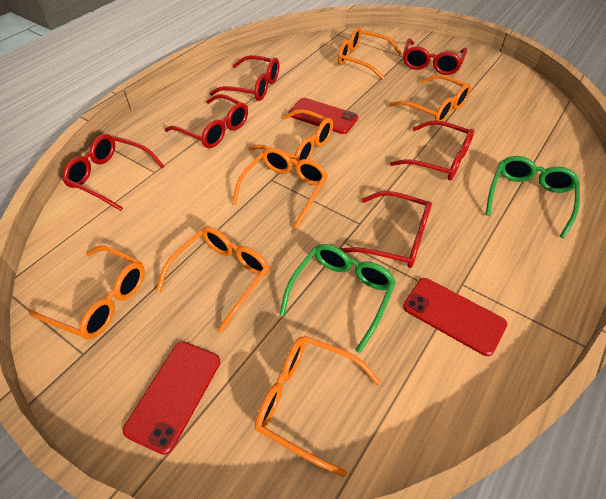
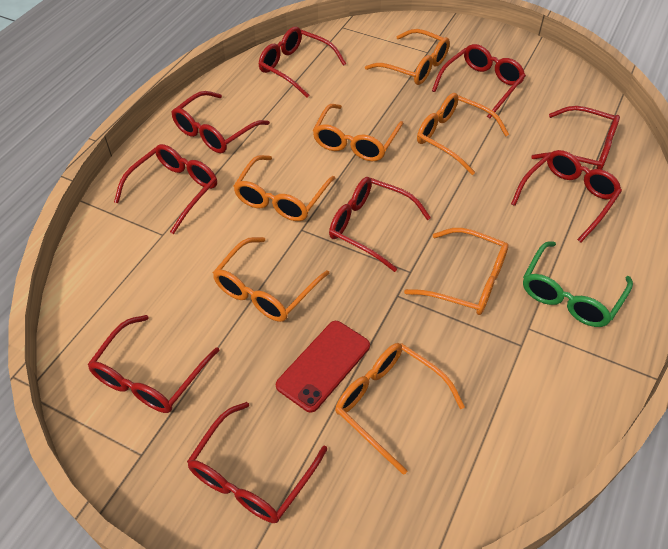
green glasses: 2 -> 1
red glasses: 6 -> 9
red phone: 3 -> 1

